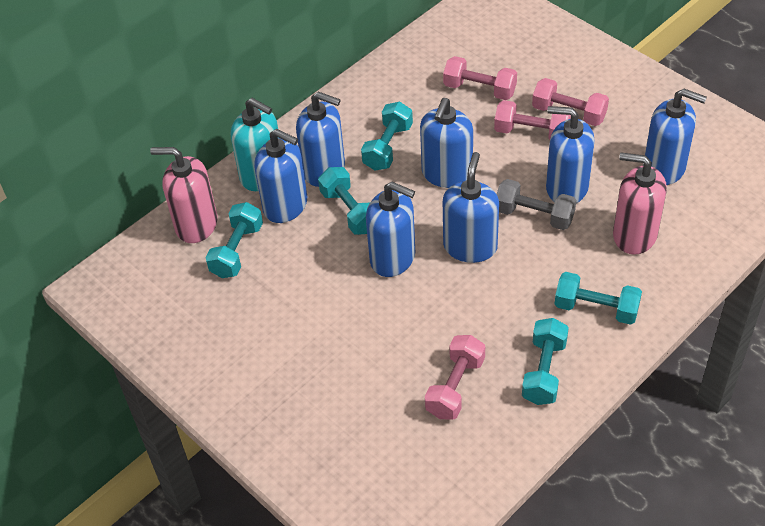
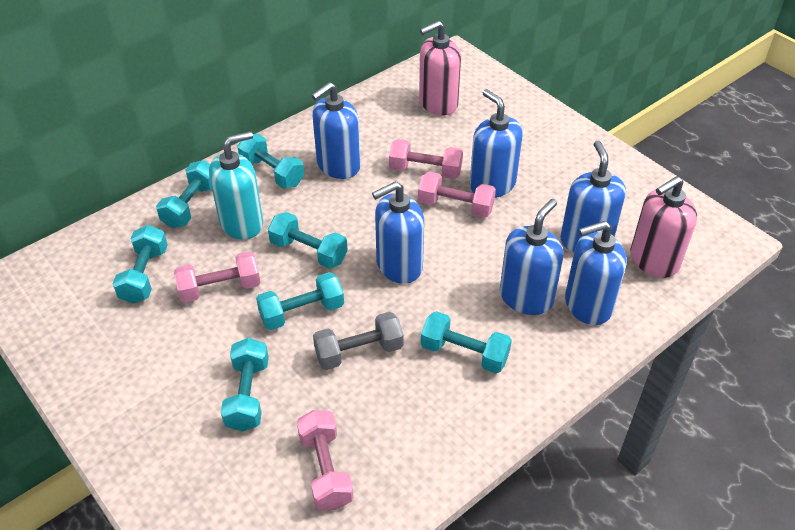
blue soap dispenser: 7 -> 6
turquoise dumbbell: 5 -> 7

